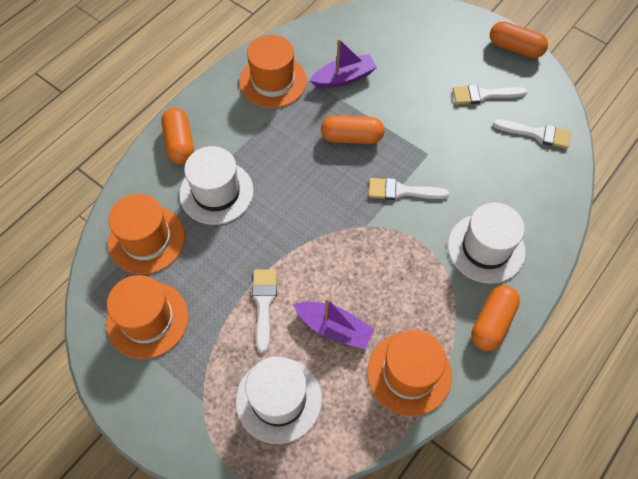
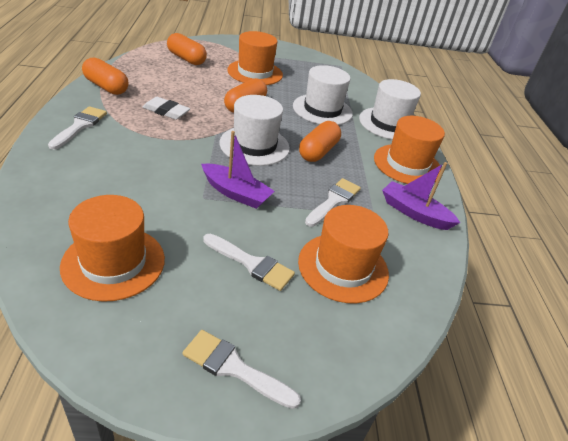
white eraser: 0 -> 1

